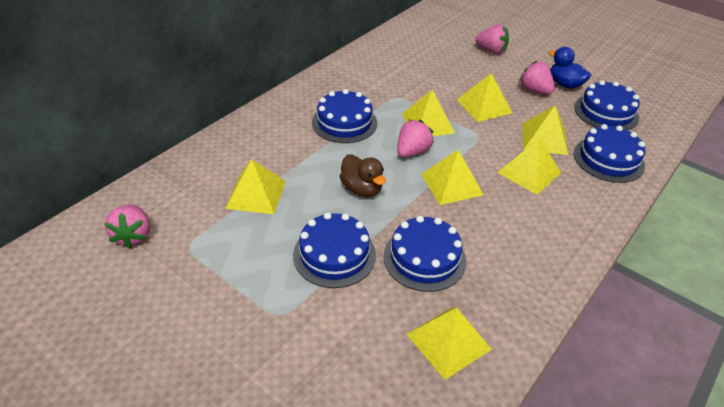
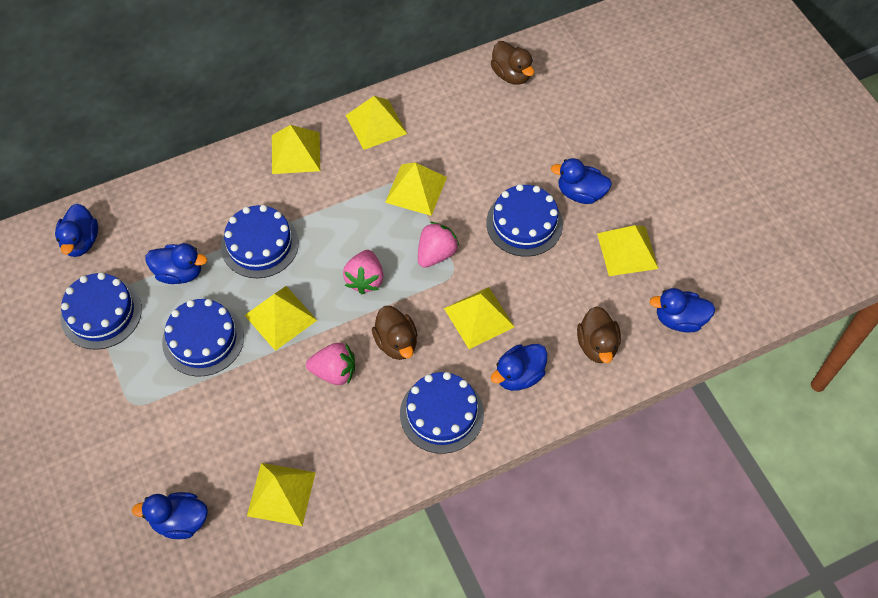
blue duck: 1 -> 6
brown duck: 1 -> 3
pink strawberry: 4 -> 3

